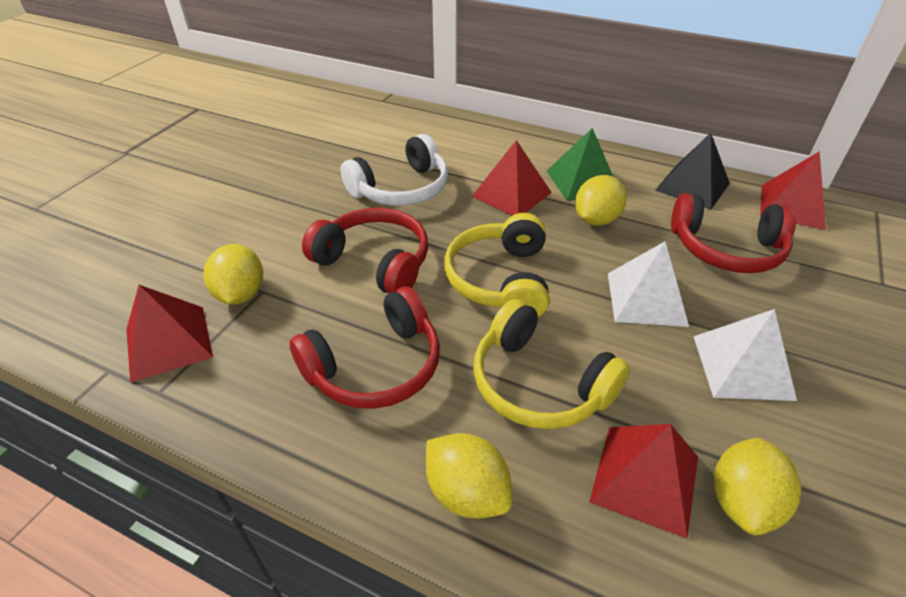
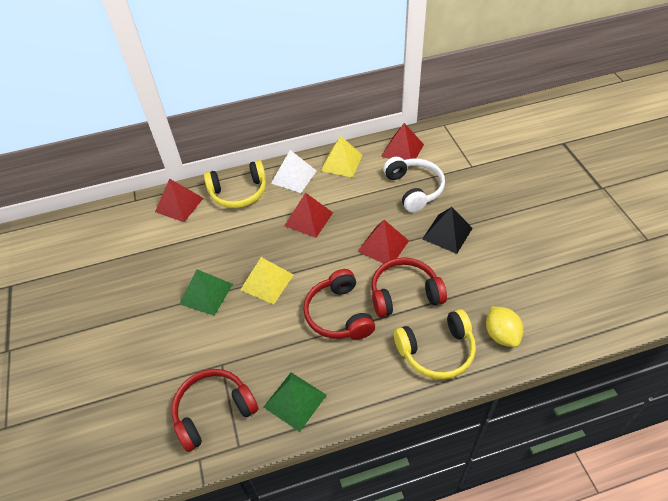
green pyramid: 1 -> 2
white pyramid: 2 -> 1
yellow lemon: 4 -> 1
yellow pyramid: 0 -> 2

